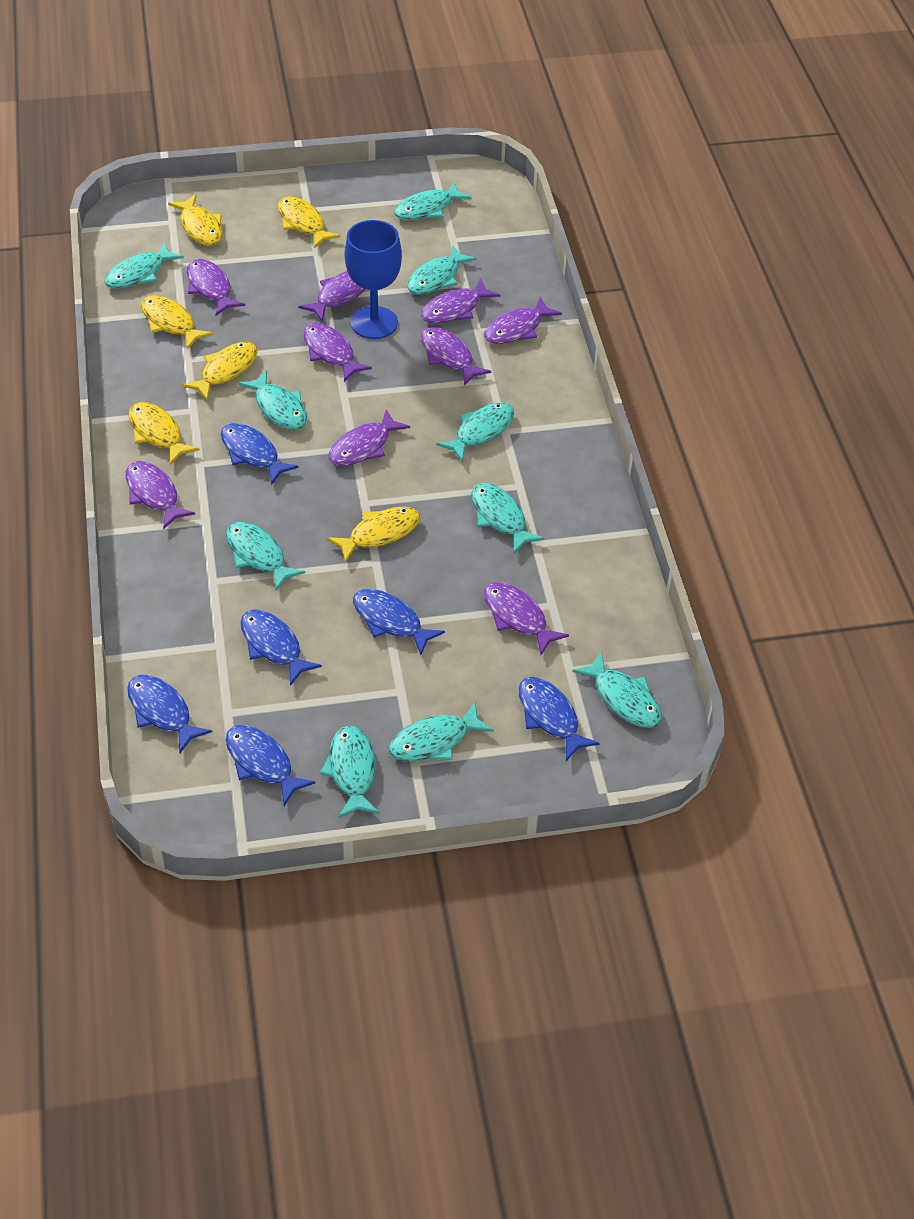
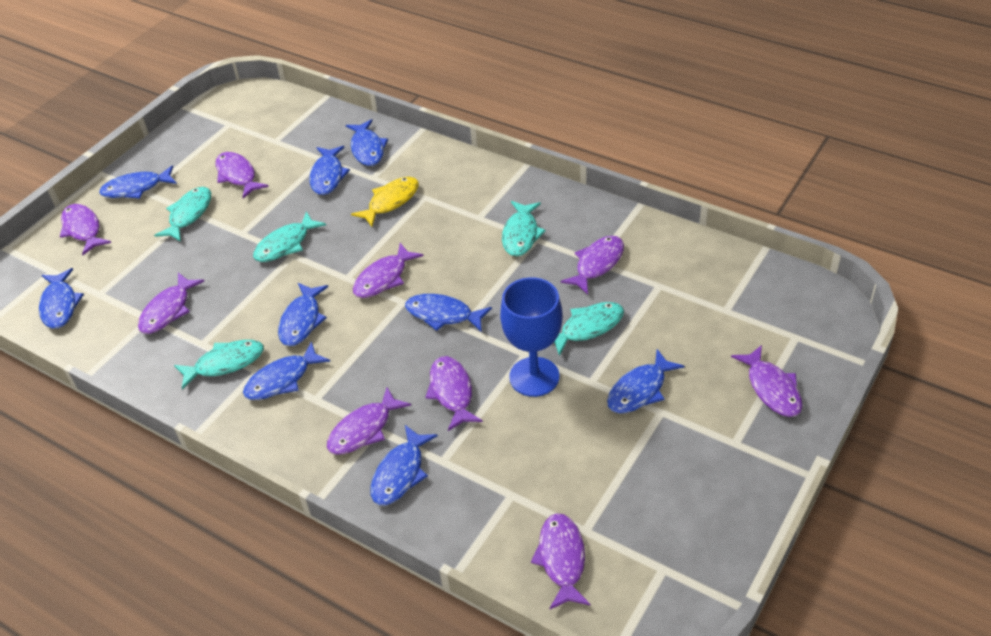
blue fish: 6 -> 9
turquoise fish: 10 -> 5
yellow fish: 6 -> 1

